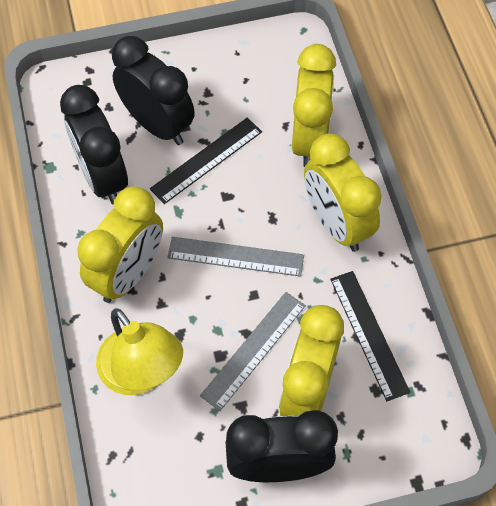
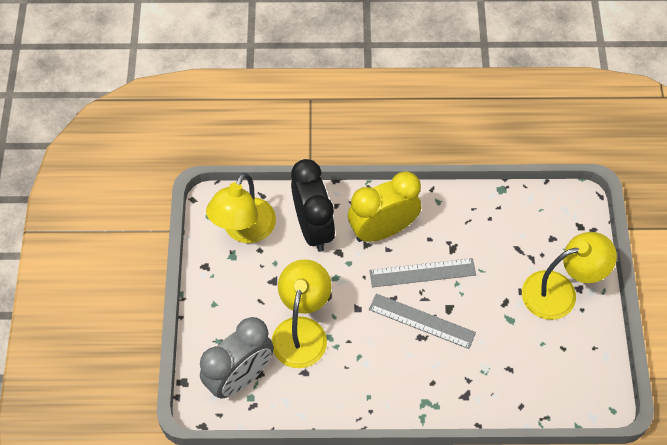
black clock: 3 -> 1
black ruler: 2 -> 0
grey clock: 0 -> 1
yellow clock: 4 -> 1
yellow lamp: 1 -> 3

